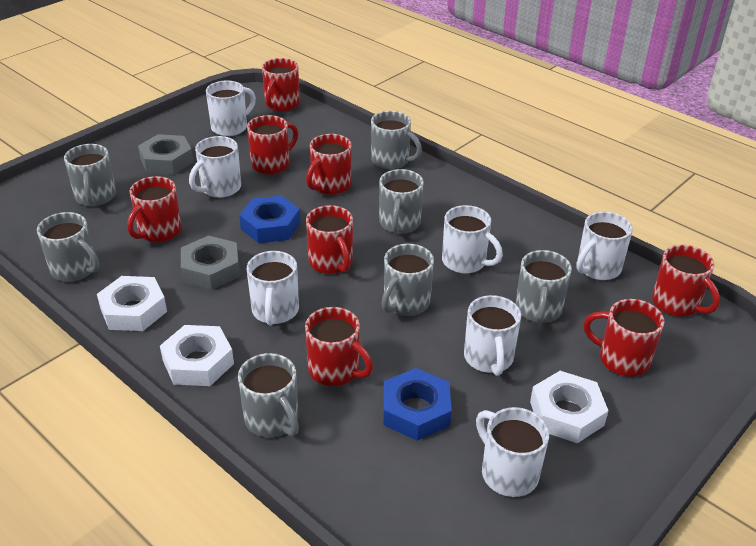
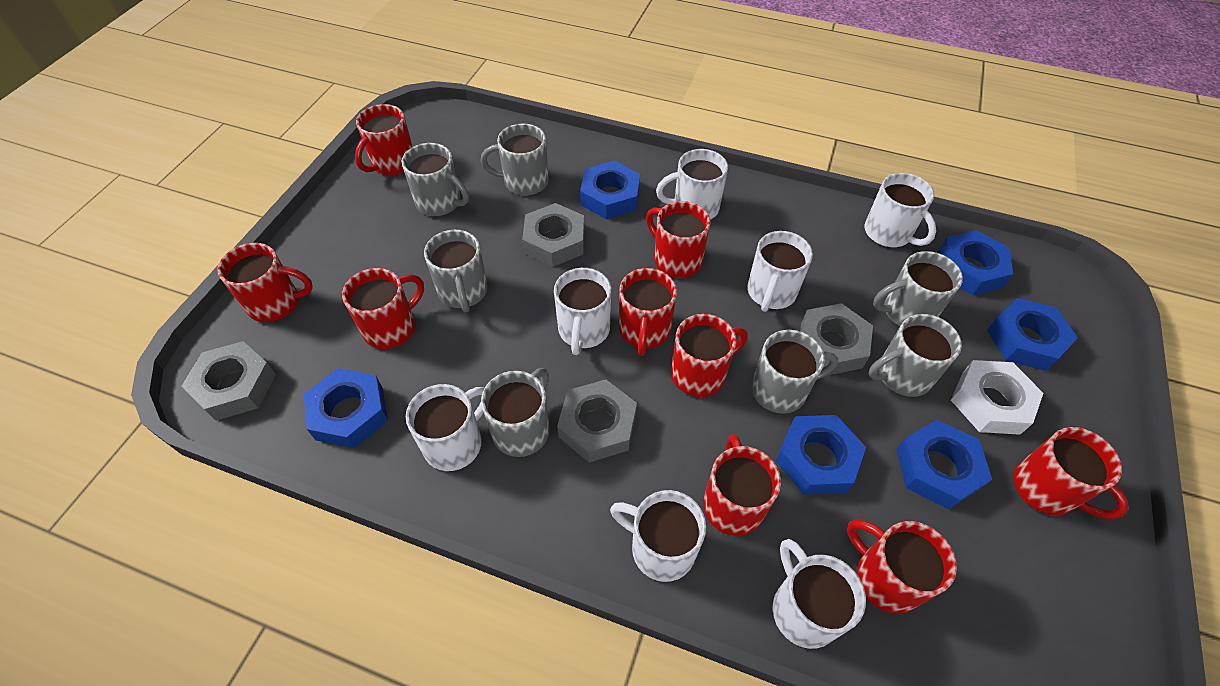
blue nut: 2 -> 6
grey nut: 2 -> 4
red mug: 8 -> 9
white nut: 3 -> 1

